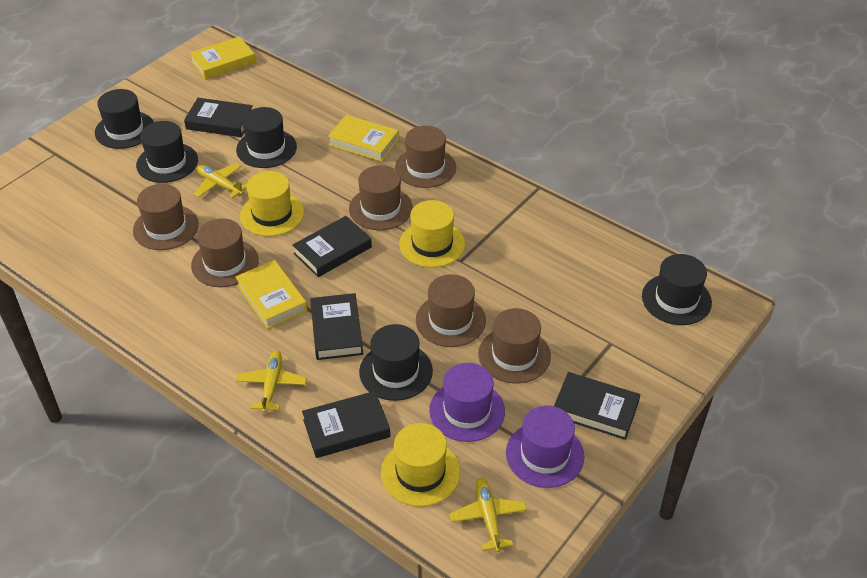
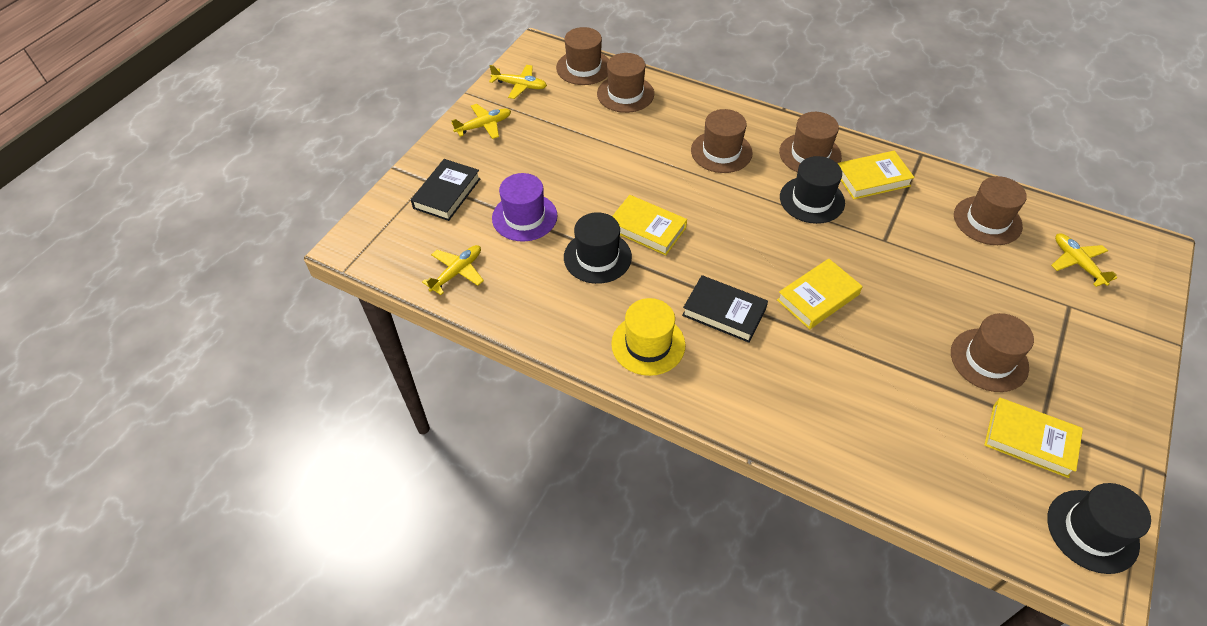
black book: 5 -> 2
black hat: 5 -> 3
purple hat: 2 -> 1
yellow book: 3 -> 4
yellow hat: 3 -> 1
yellow plane: 3 -> 4

